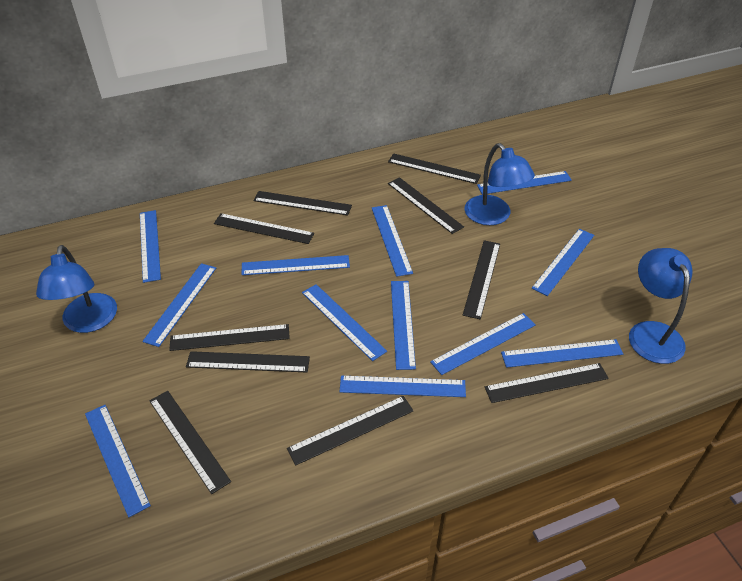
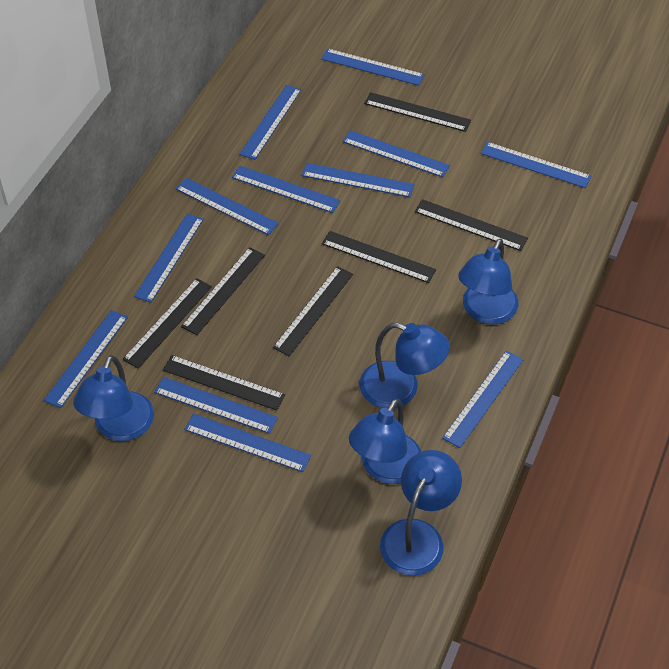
black ruler: 10 -> 7
blue lamp: 3 -> 5

